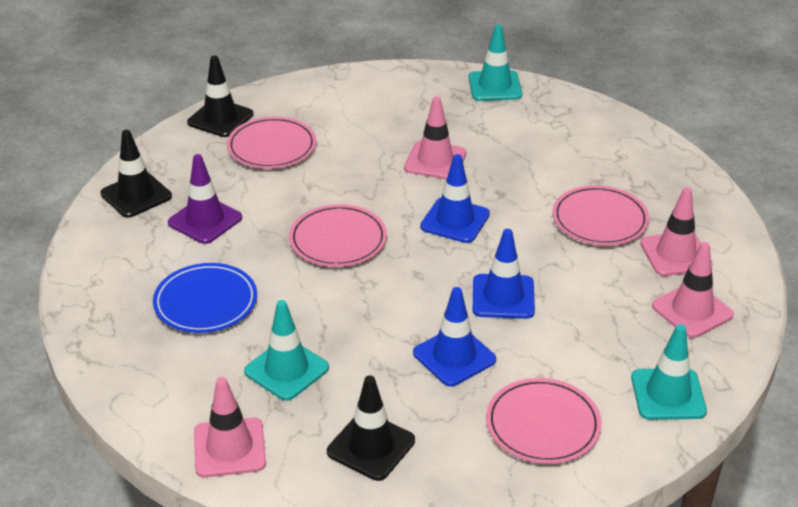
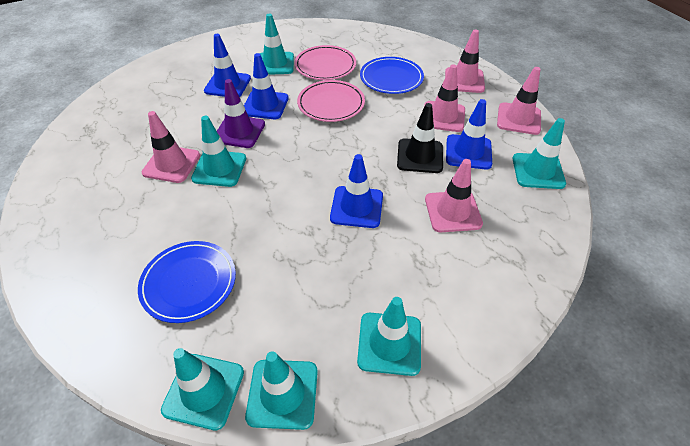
black traffic cone: 3 -> 1
blue plate: 1 -> 2
blue traffic cone: 3 -> 4
pink plate: 4 -> 2
pink traffic cone: 4 -> 5
turquoise traffic cone: 3 -> 6

